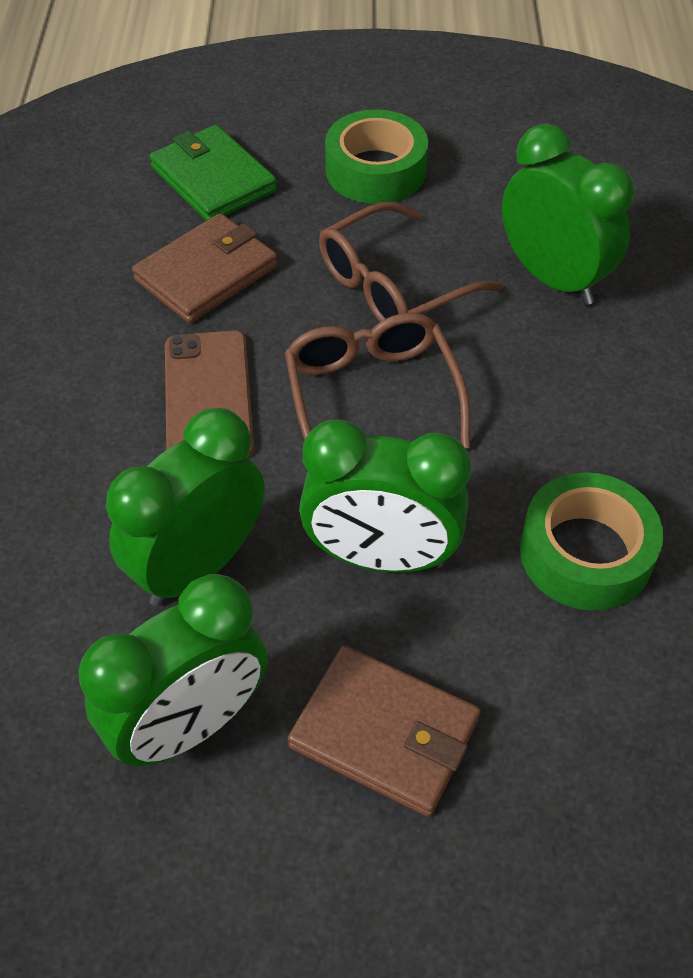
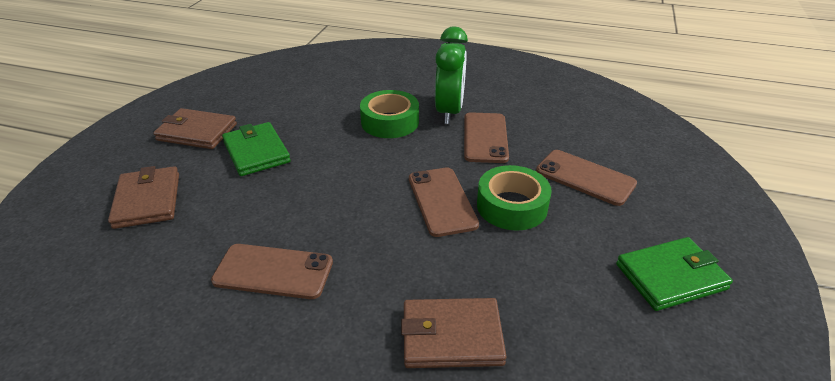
brown glasses: 2 -> 0
brown phone: 1 -> 4
brown wallet: 2 -> 3
green clock: 4 -> 1
green wallet: 1 -> 2

